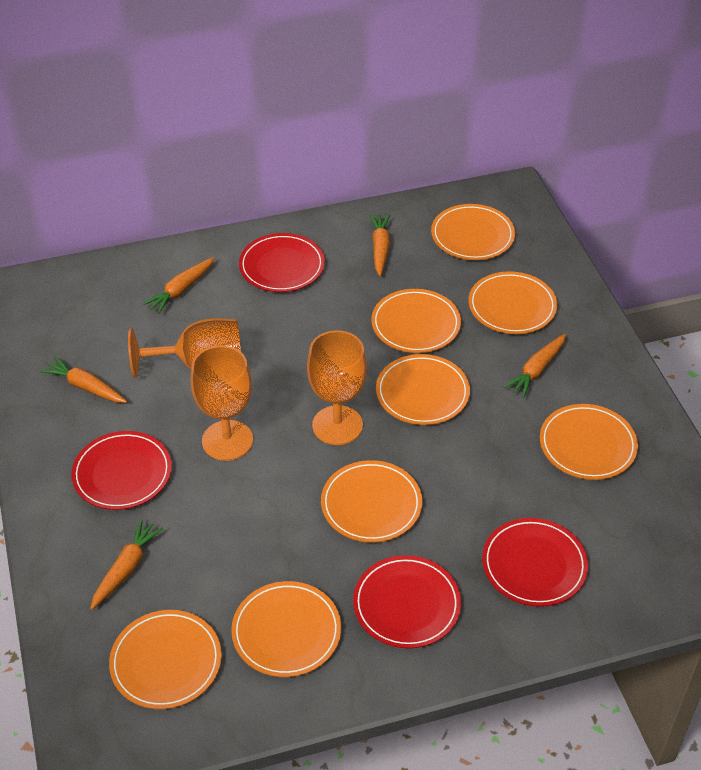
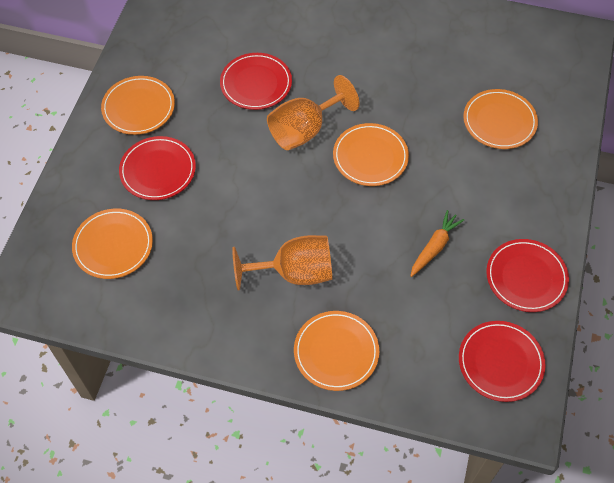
orange carrot: 5 -> 1
orange goblet: 3 -> 2
orange plate: 8 -> 5

